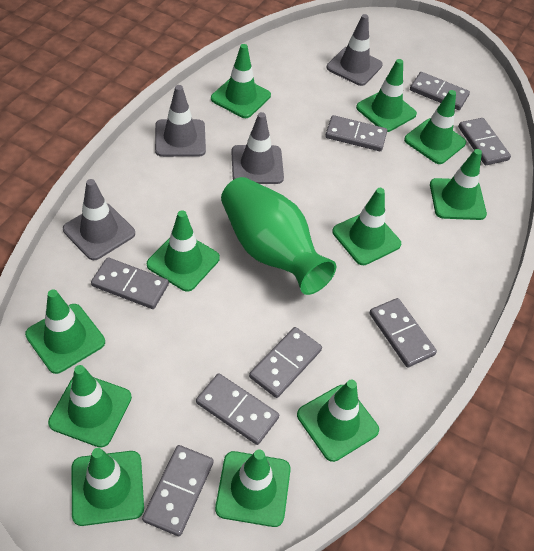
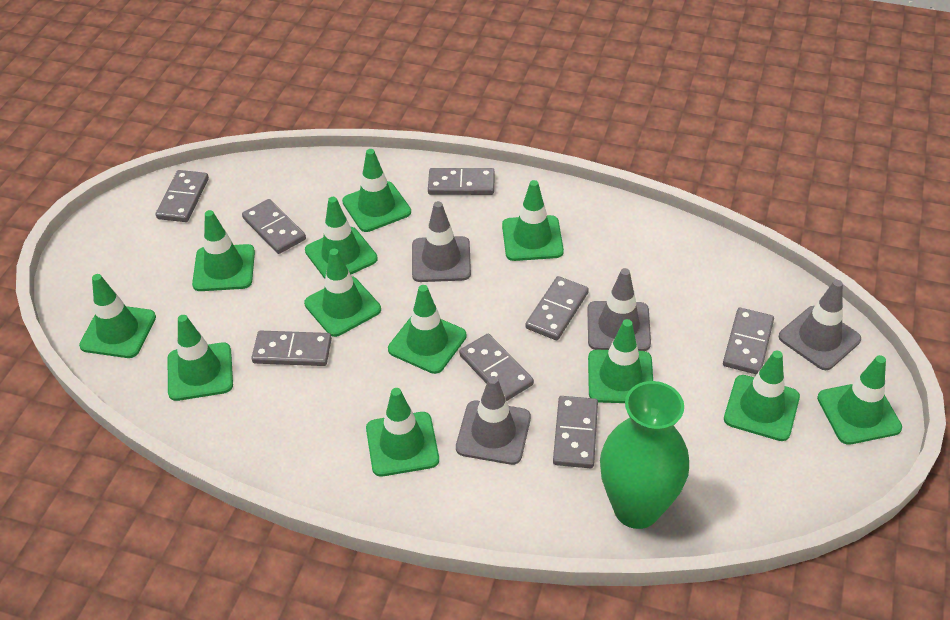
green traffic cone: 11 -> 12

